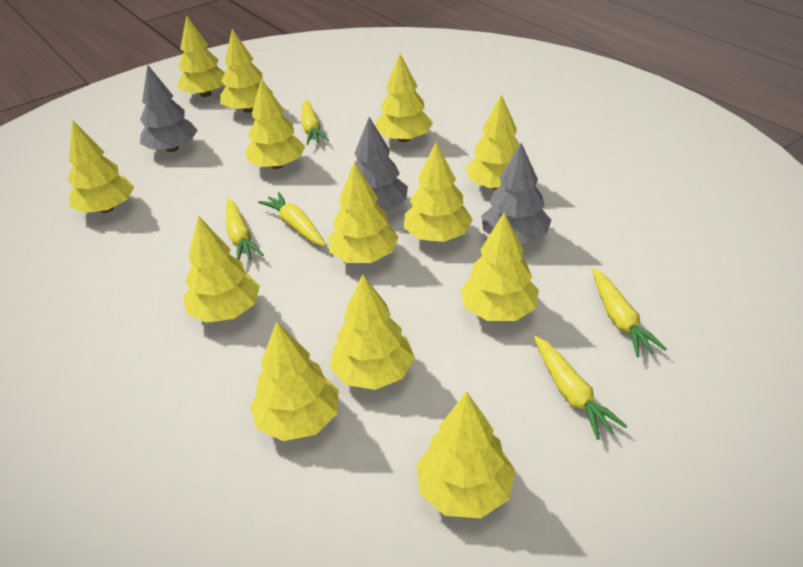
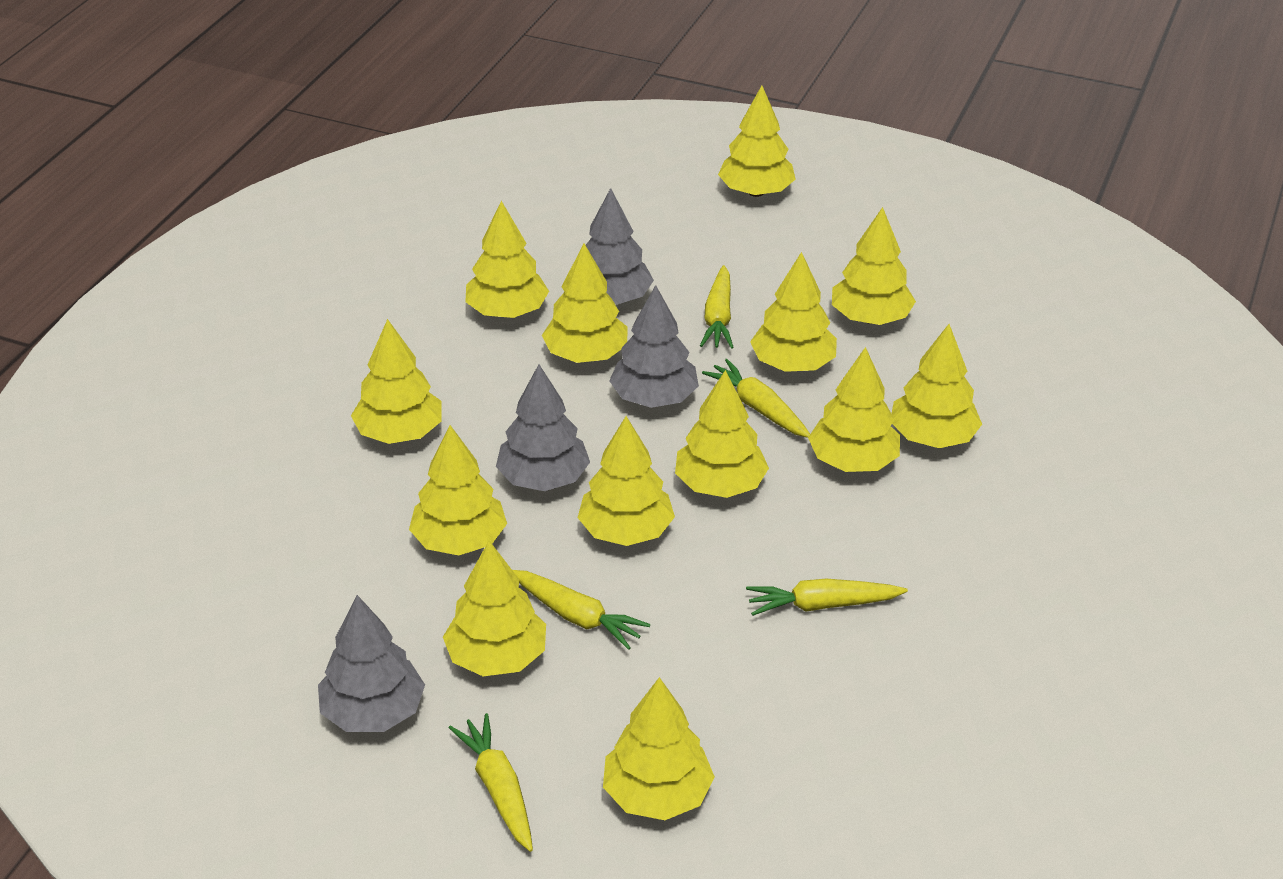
grey tree: 3 -> 4

